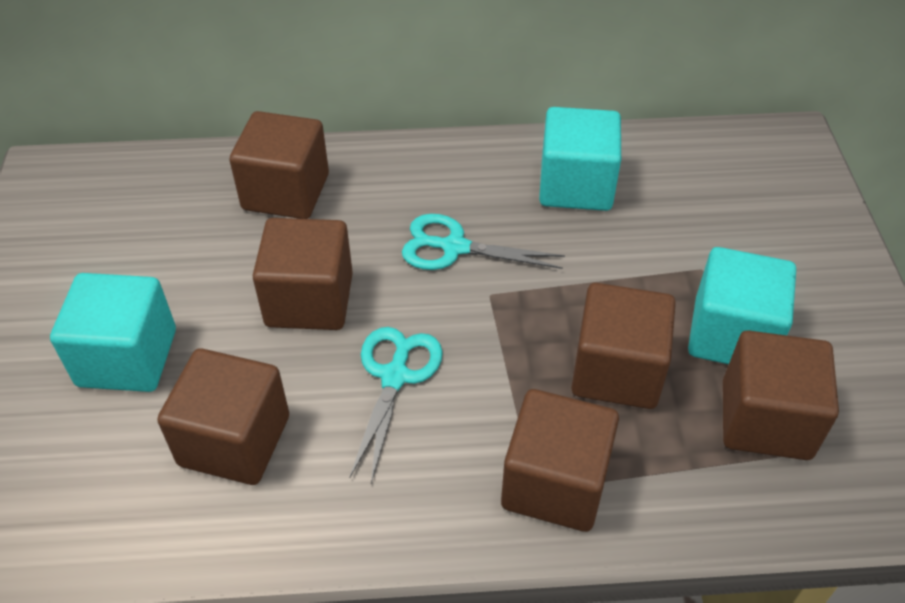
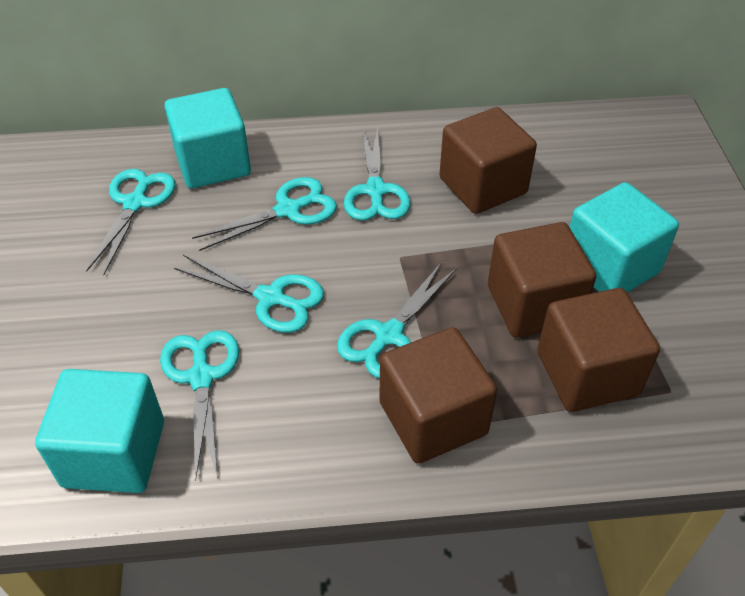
brown cube: 6 -> 4
turquoise scissors: 2 -> 6

